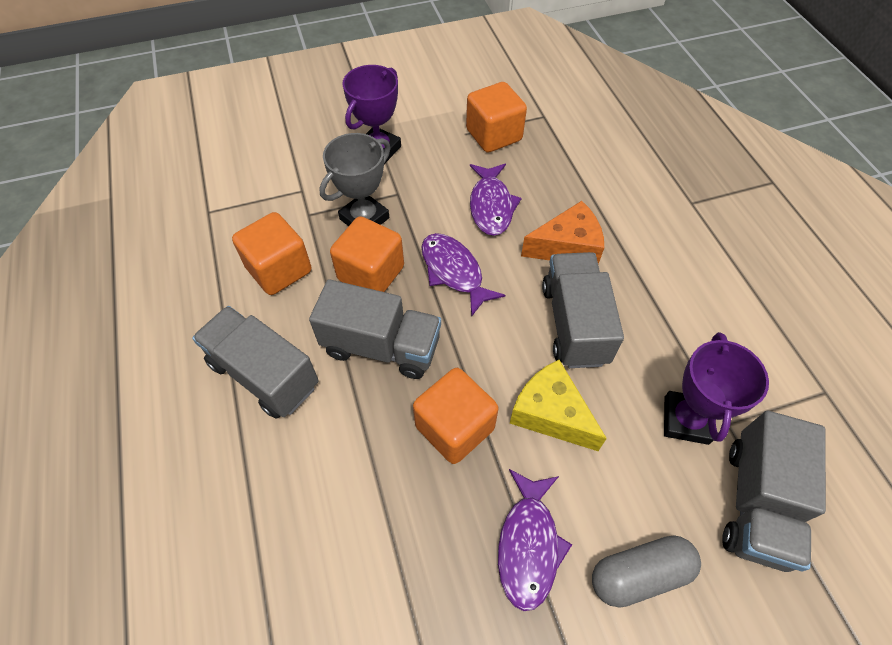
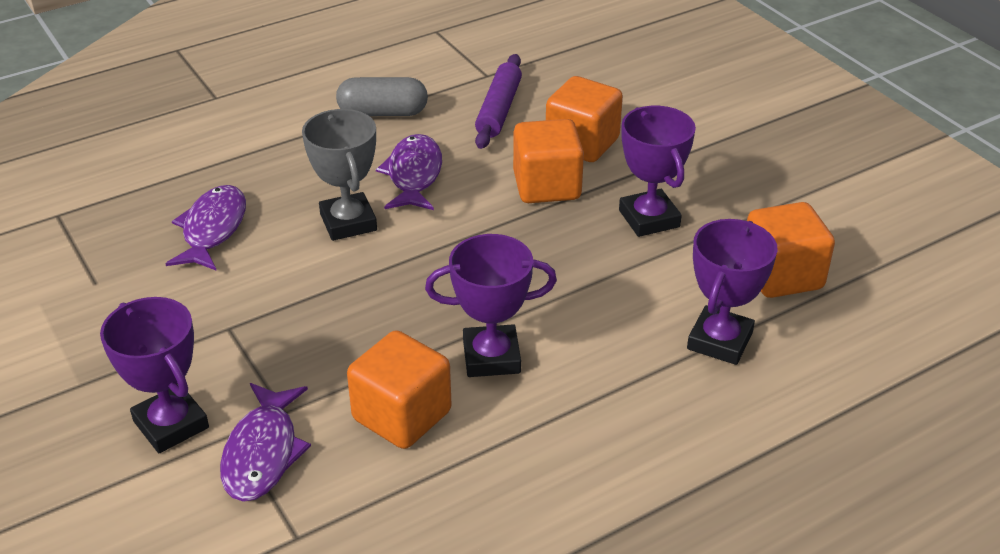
grey truck: 4 -> 0
orange cheese: 1 -> 0
purple rolling pin: 0 -> 1
purple trophy: 2 -> 4
yellow cheese: 1 -> 0

